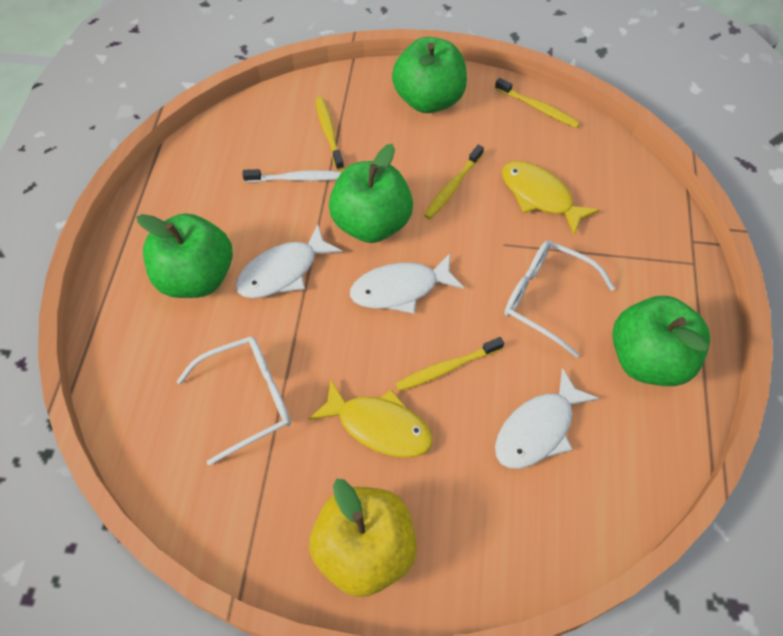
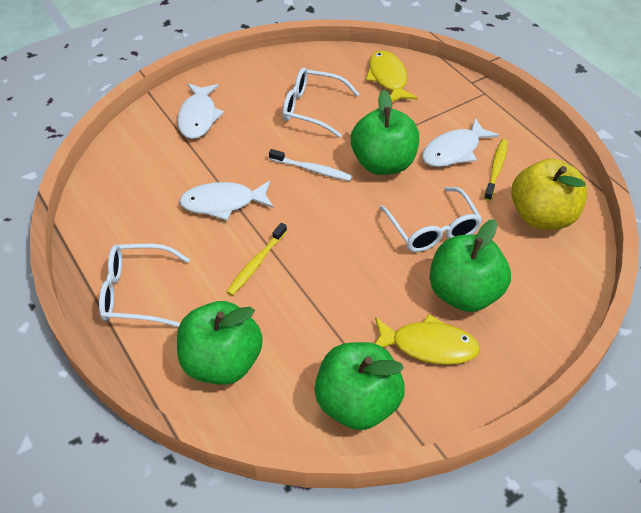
white glasses: 2 -> 3
yellow toothbrush: 4 -> 2

